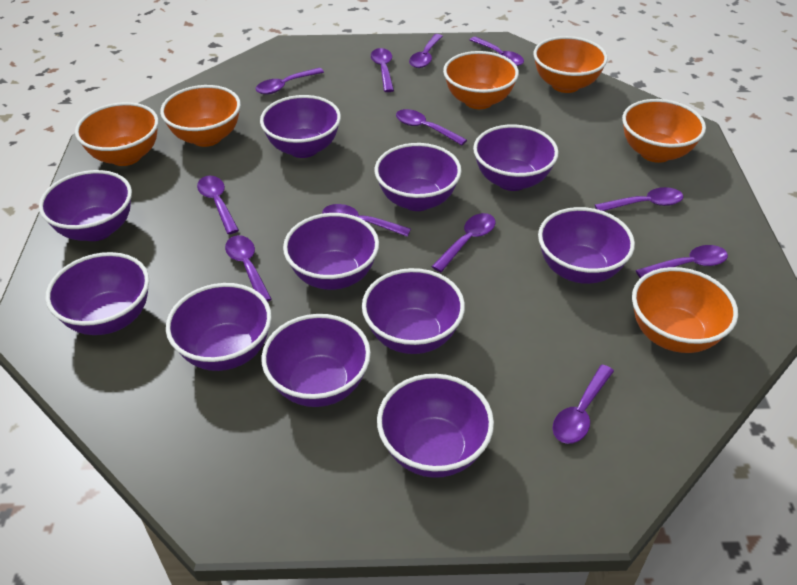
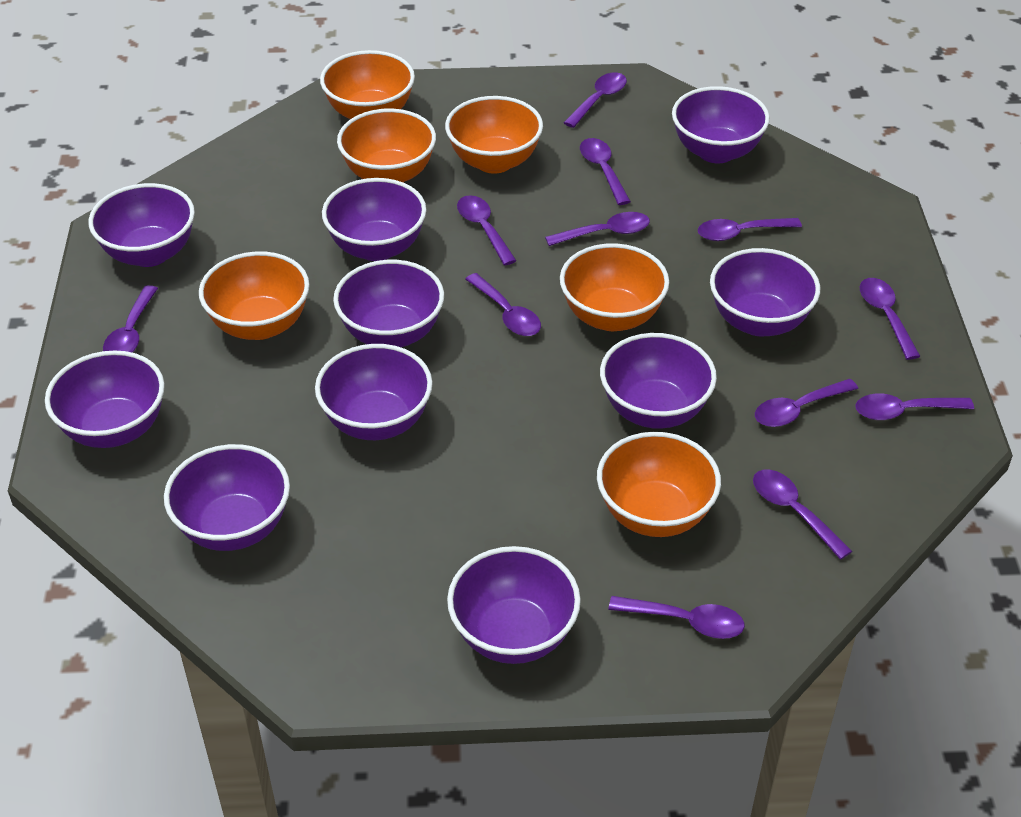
purple bowl: 11 -> 10

